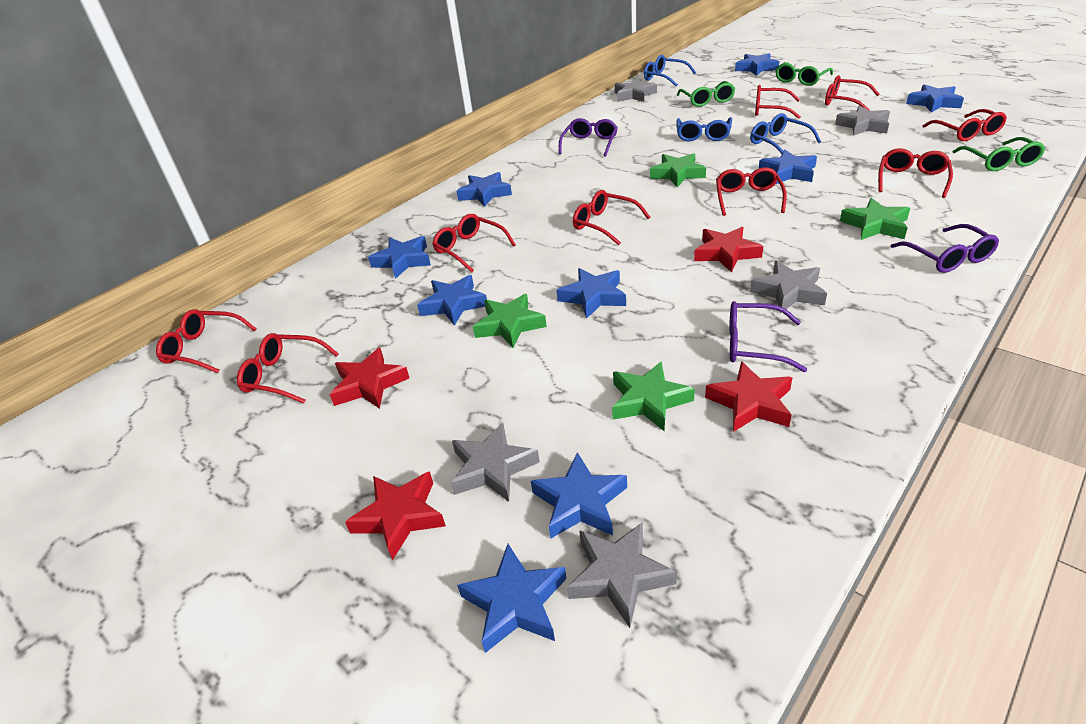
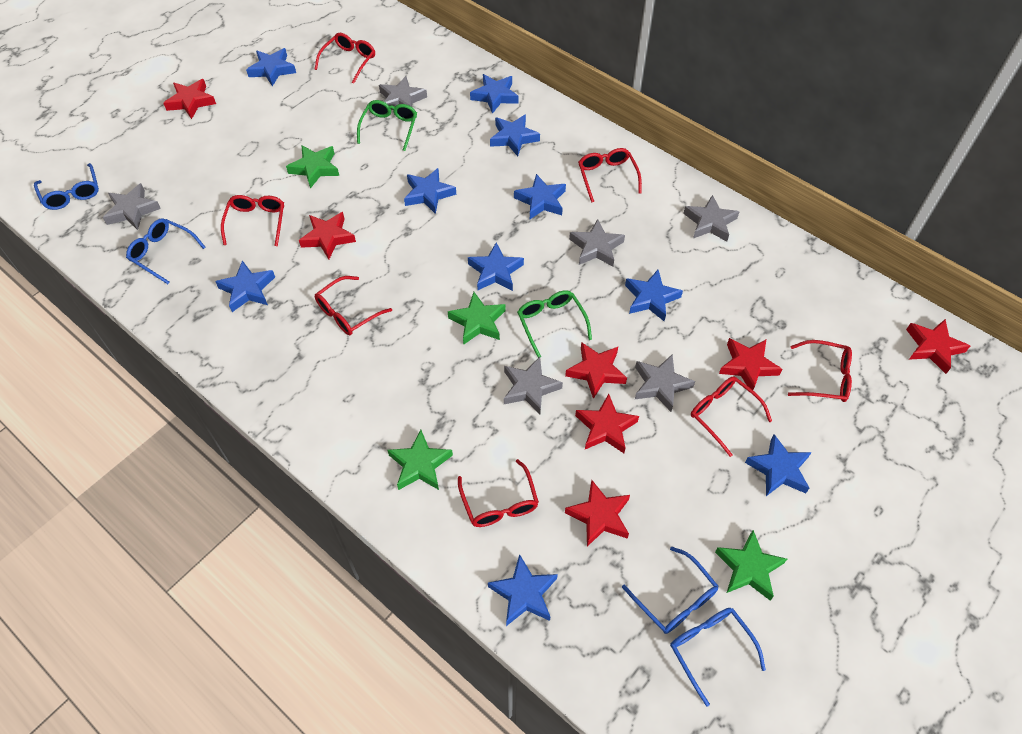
blue glasses: 3 -> 4
blue star: 9 -> 10
green glasses: 3 -> 2
grey star: 5 -> 6
purple glasses: 3 -> 0
red glasses: 9 -> 7
red star: 4 -> 7

